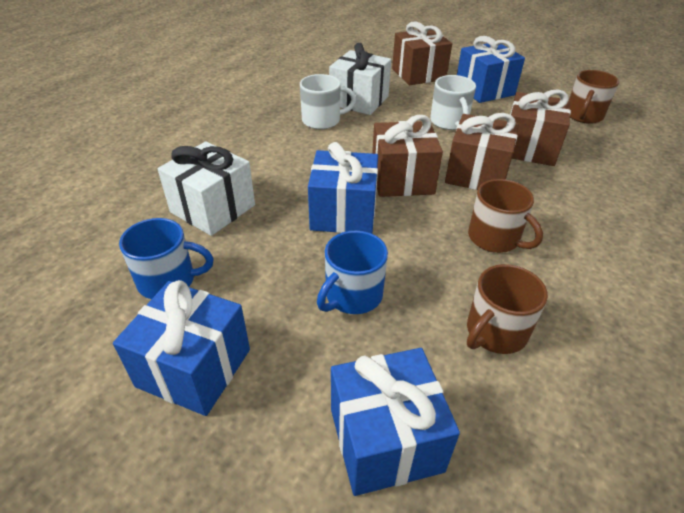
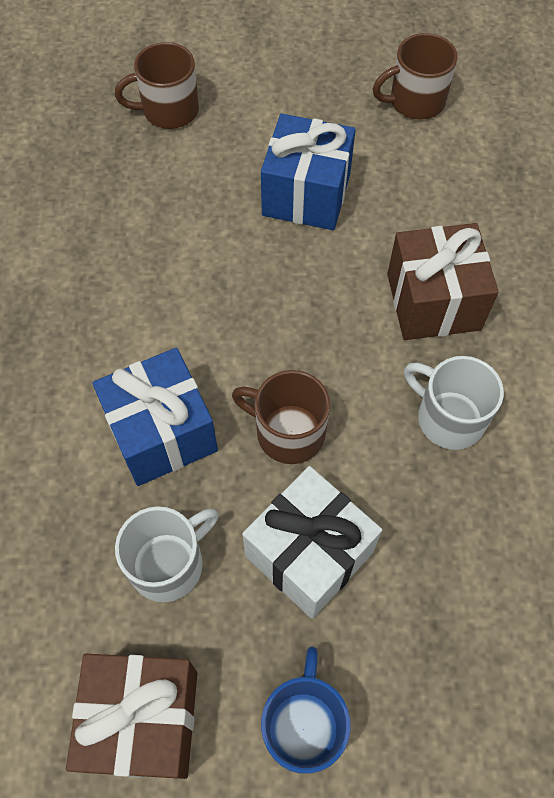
blue gift: 4 -> 2
blue mug: 2 -> 1
brown gift: 4 -> 2
white gift: 2 -> 1

